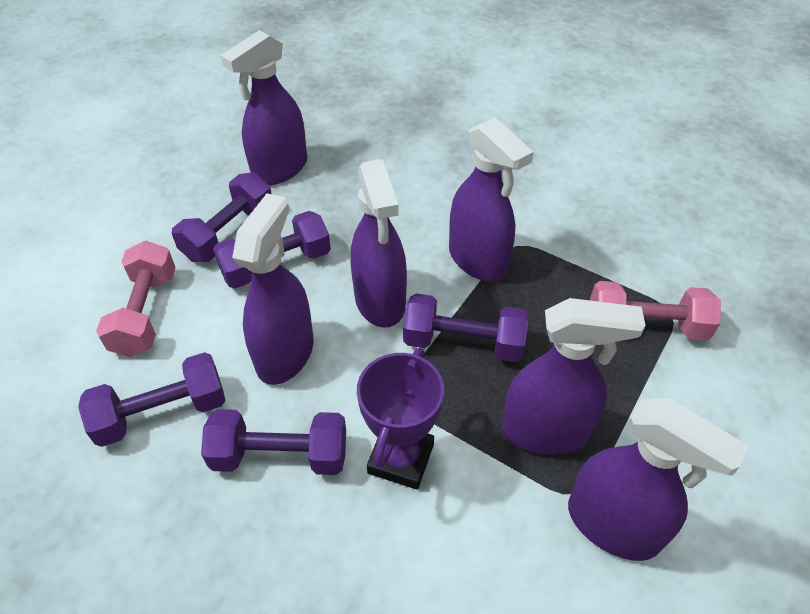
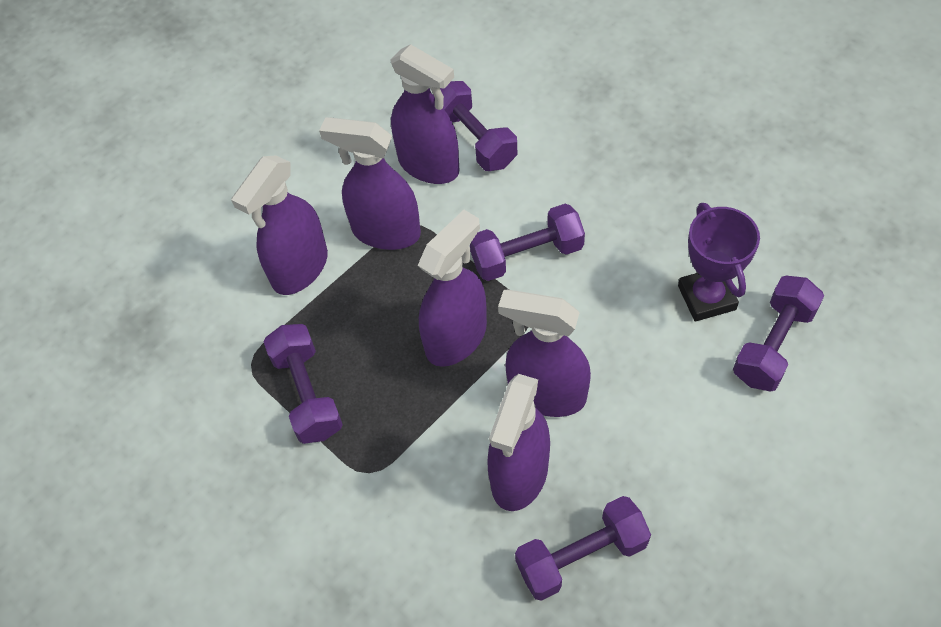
pink dumbbell: 2 -> 0

